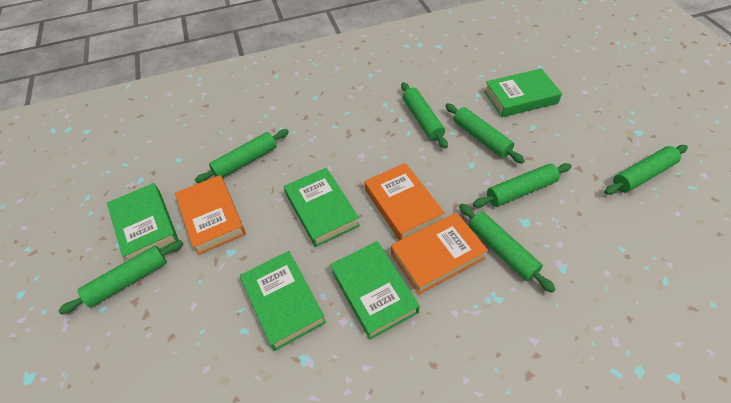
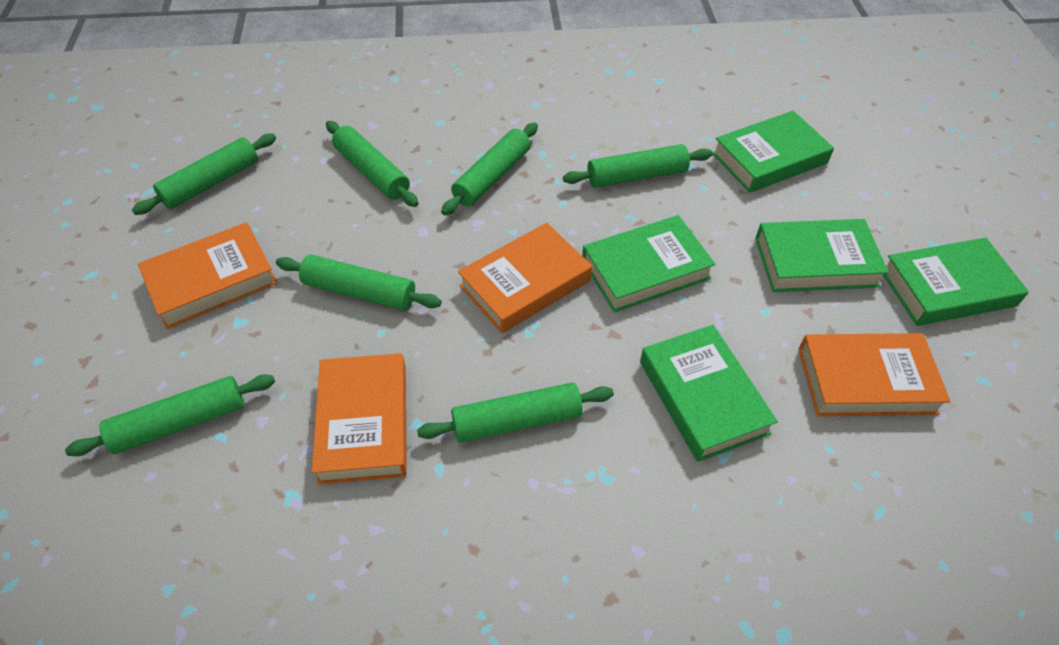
orange book: 3 -> 4

